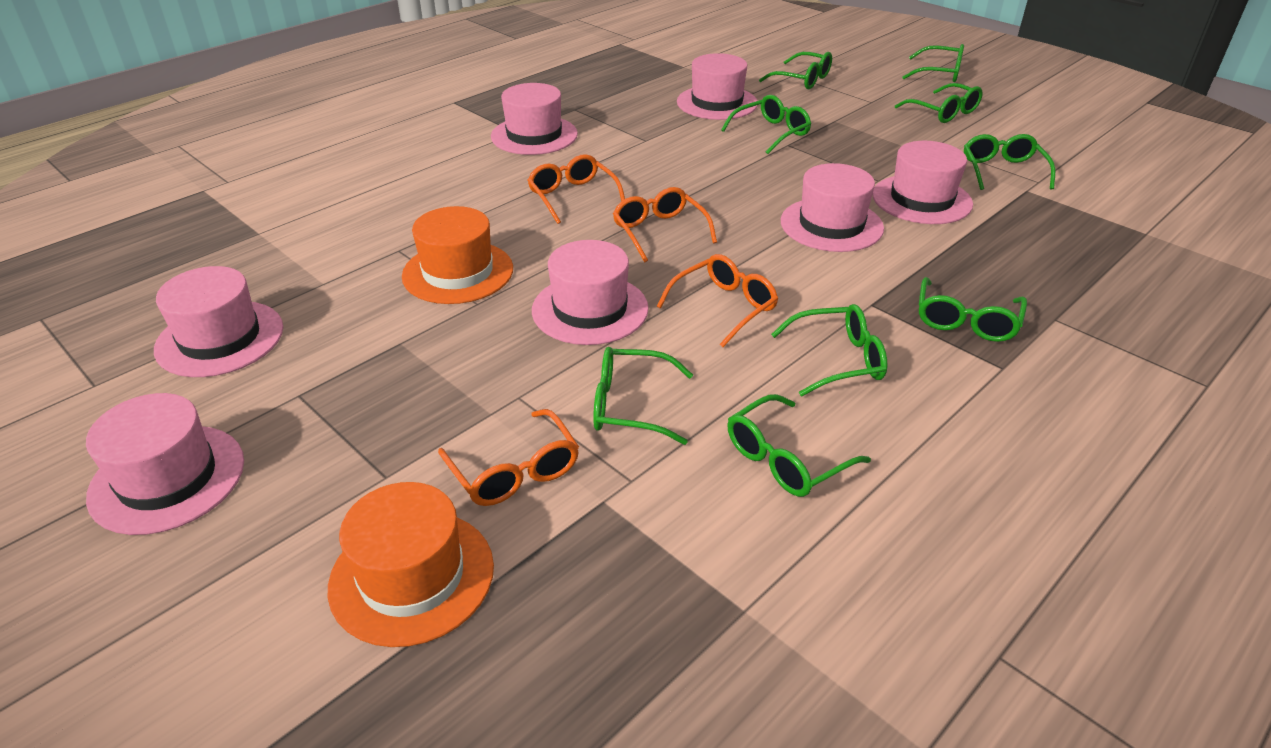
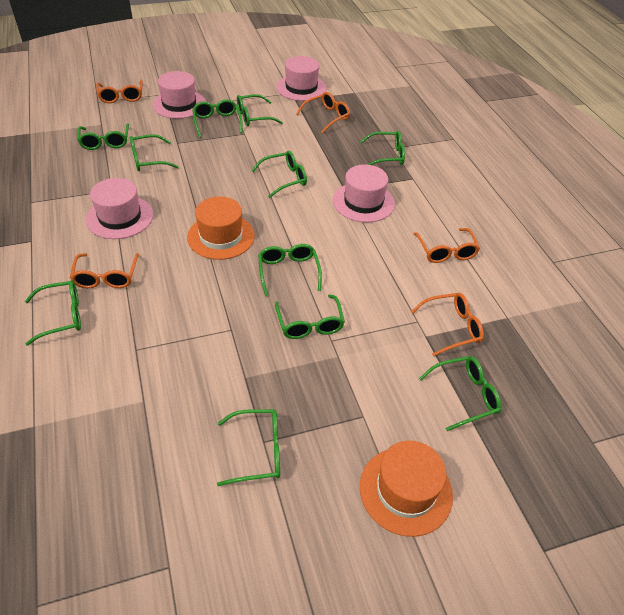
green glasses: 9 -> 11
orange glasses: 4 -> 5
pink hat: 7 -> 4

